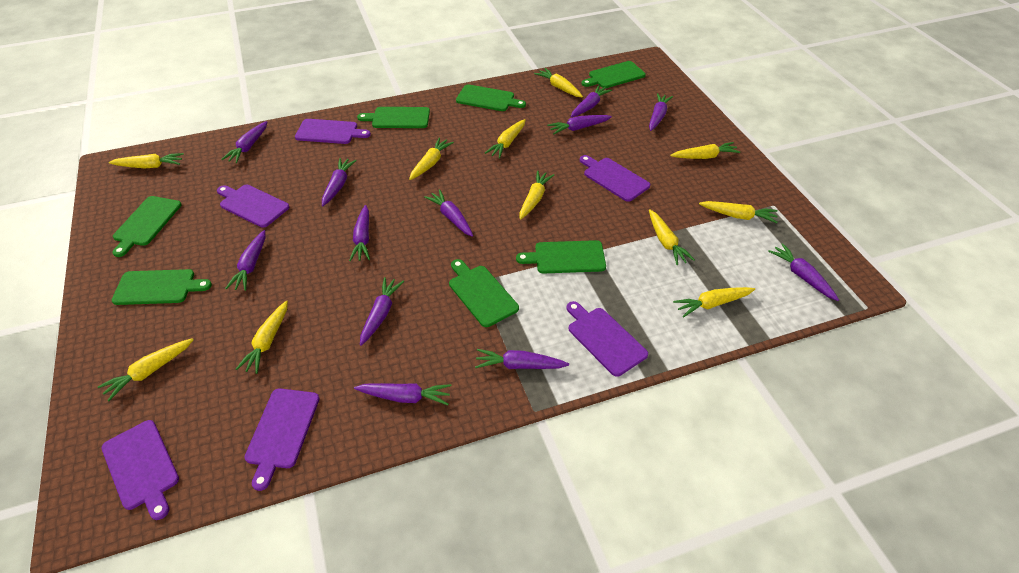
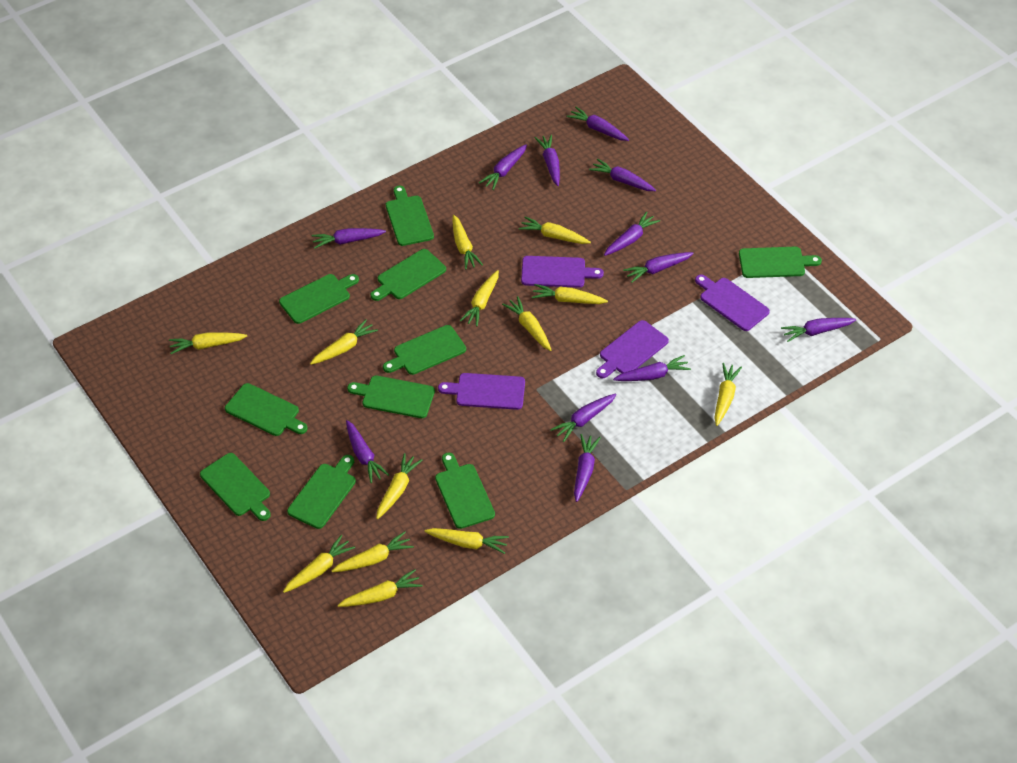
green cutting board: 7 -> 10
purple cutting board: 6 -> 4
yellow carrot: 11 -> 13

